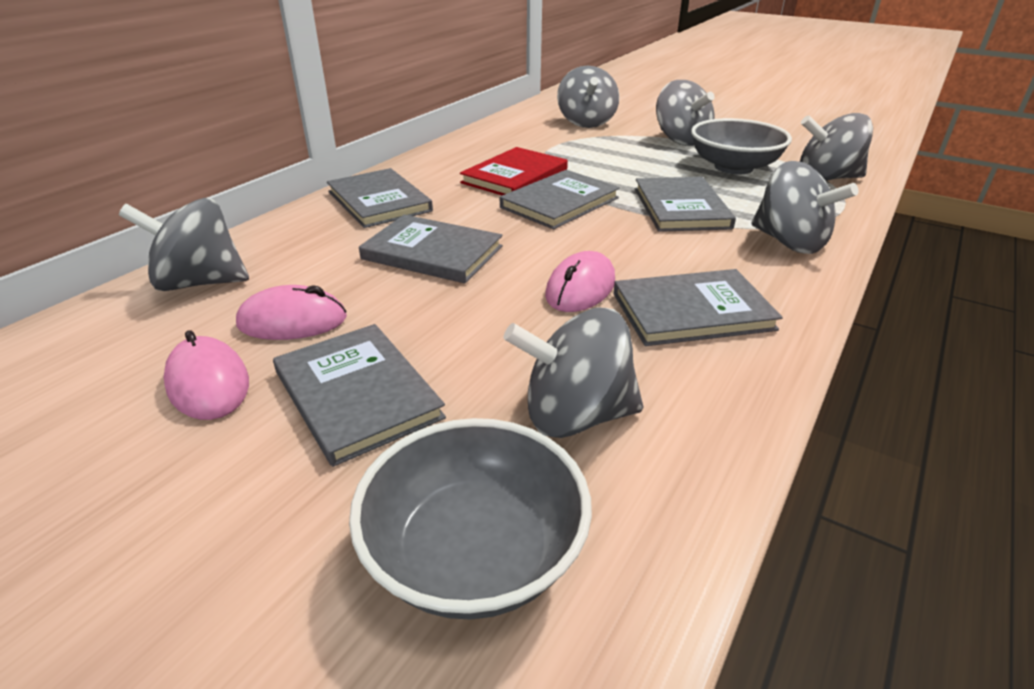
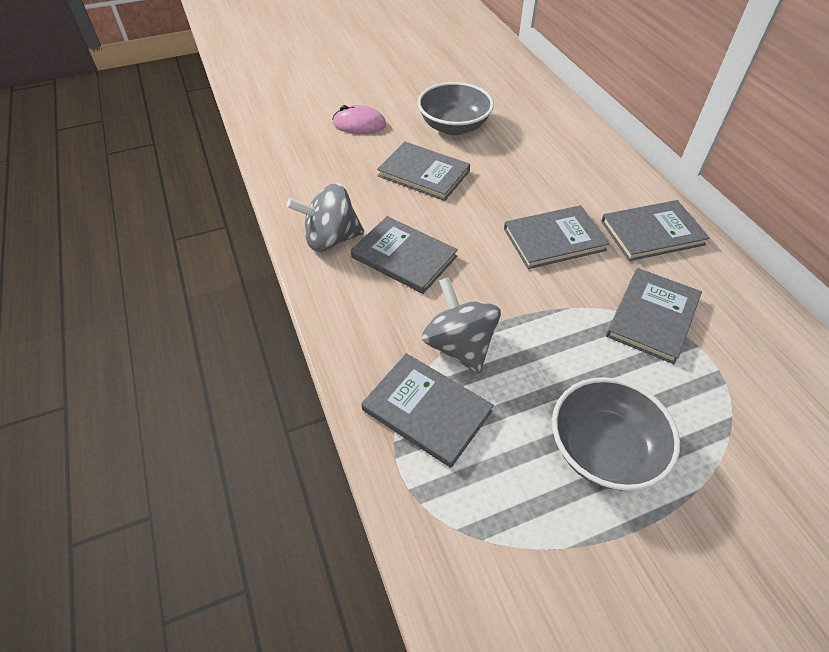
grey spinning top: 6 -> 2
pink mouse: 3 -> 1
red book: 1 -> 0

